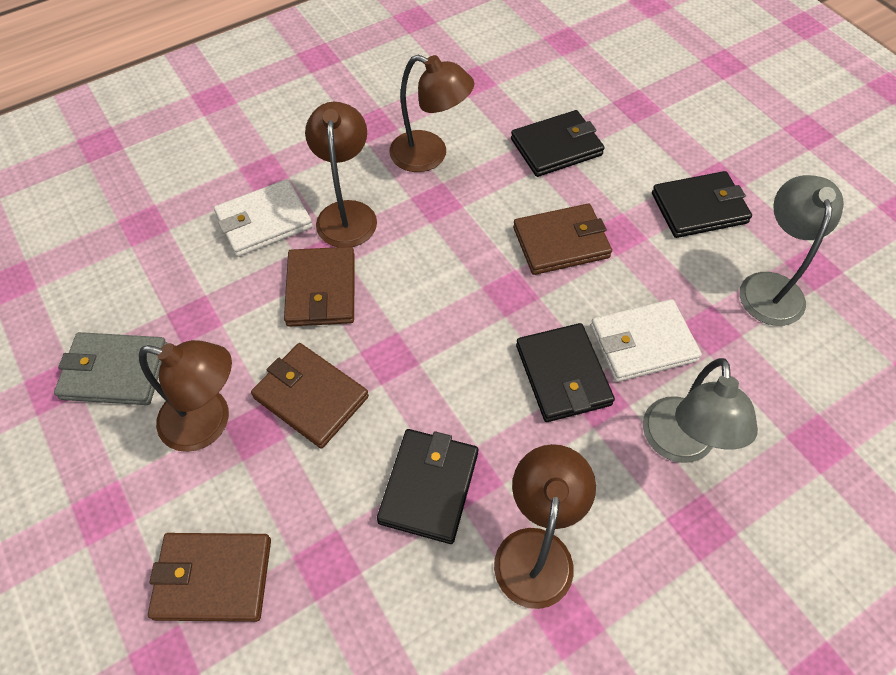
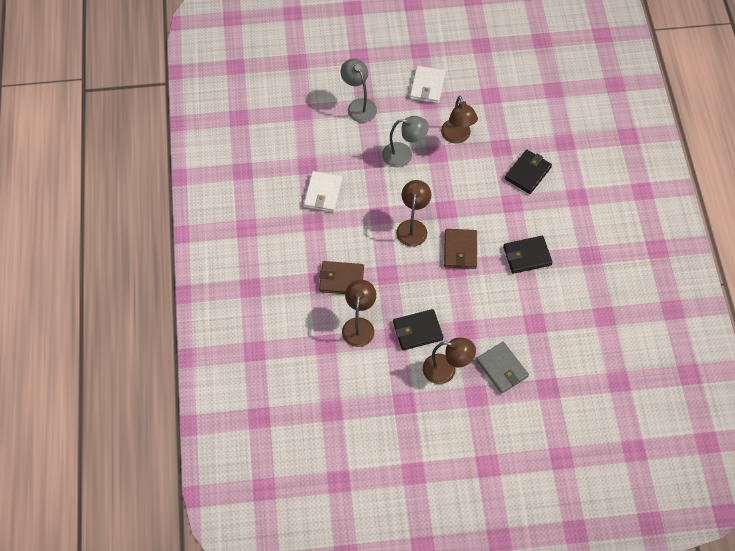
black wallet: 4 -> 3
brown wallet: 4 -> 2

